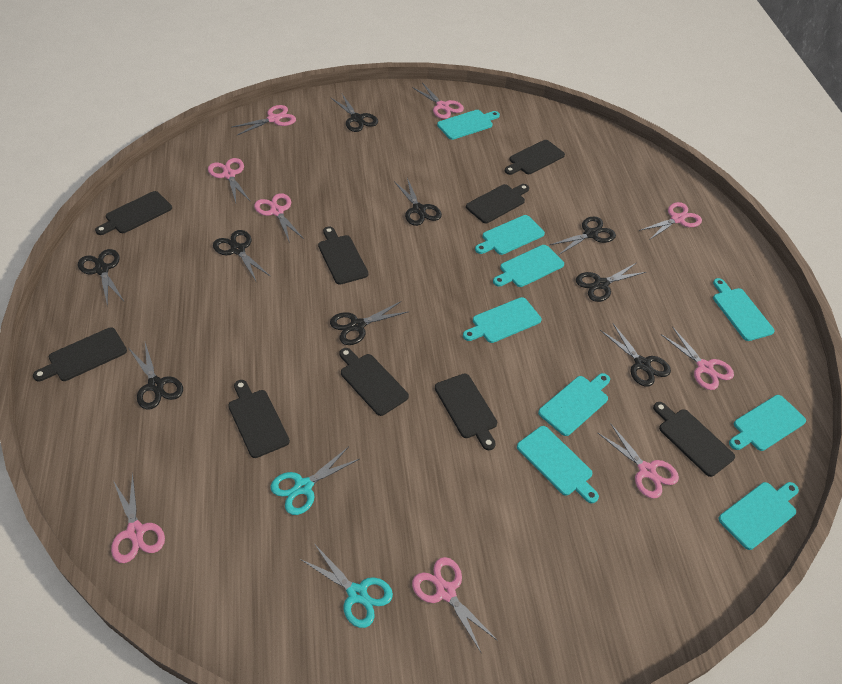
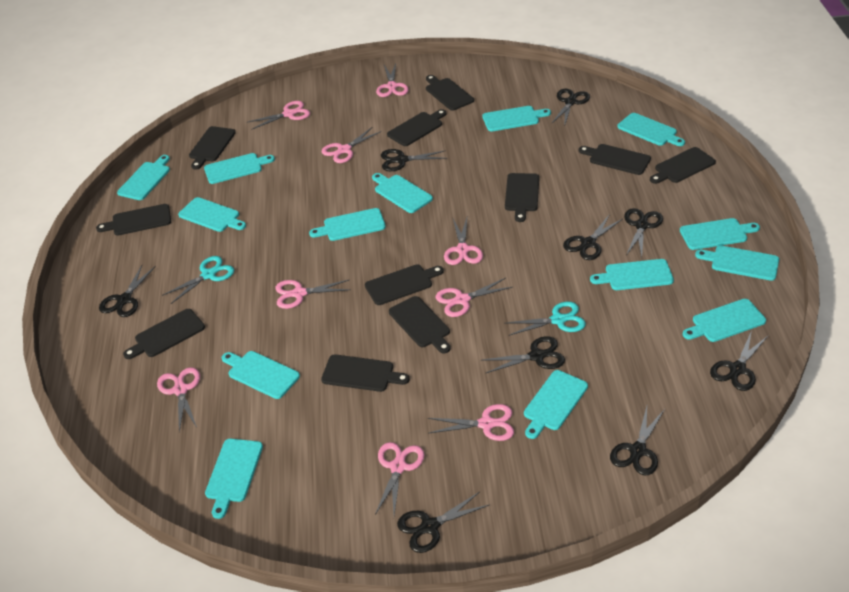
black cutting board: 9 -> 11
turquoise cutting board: 9 -> 14

